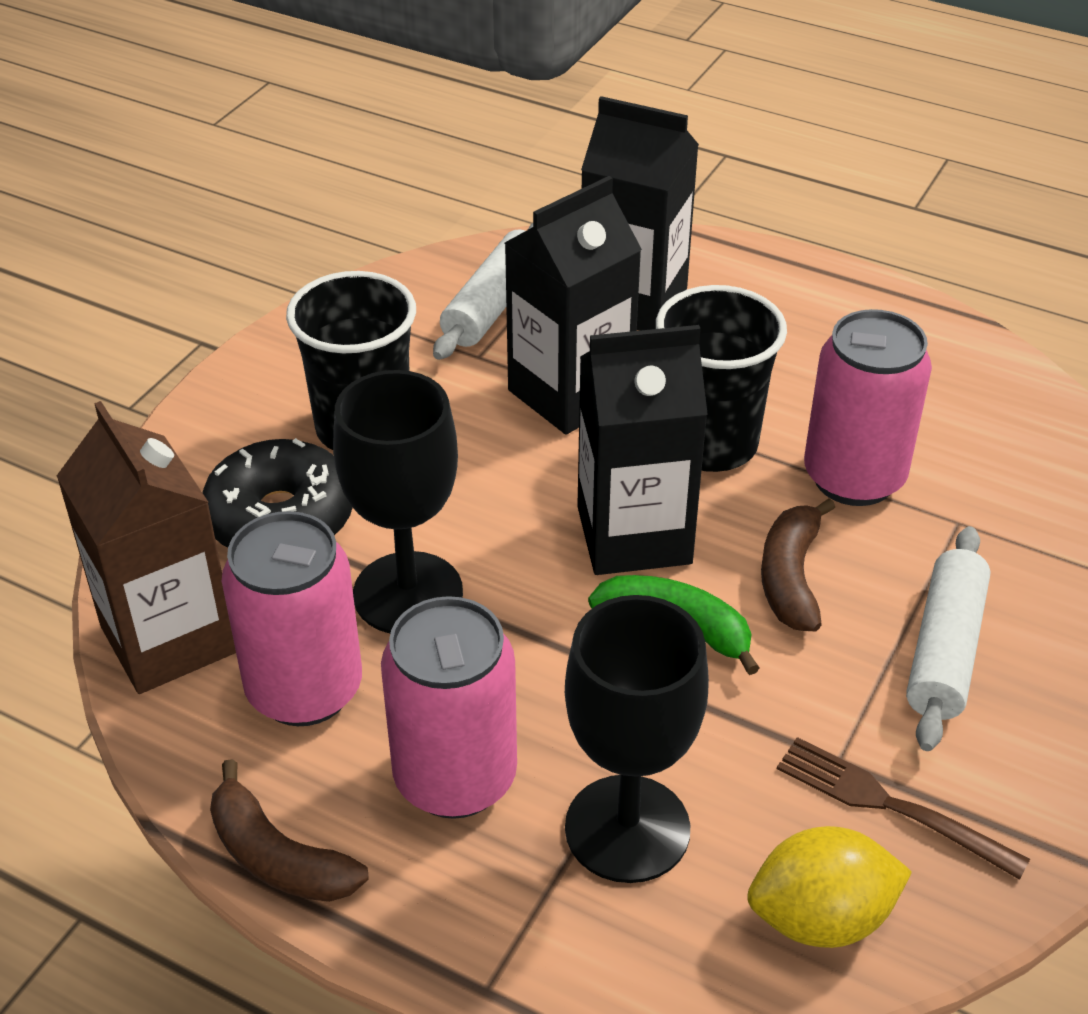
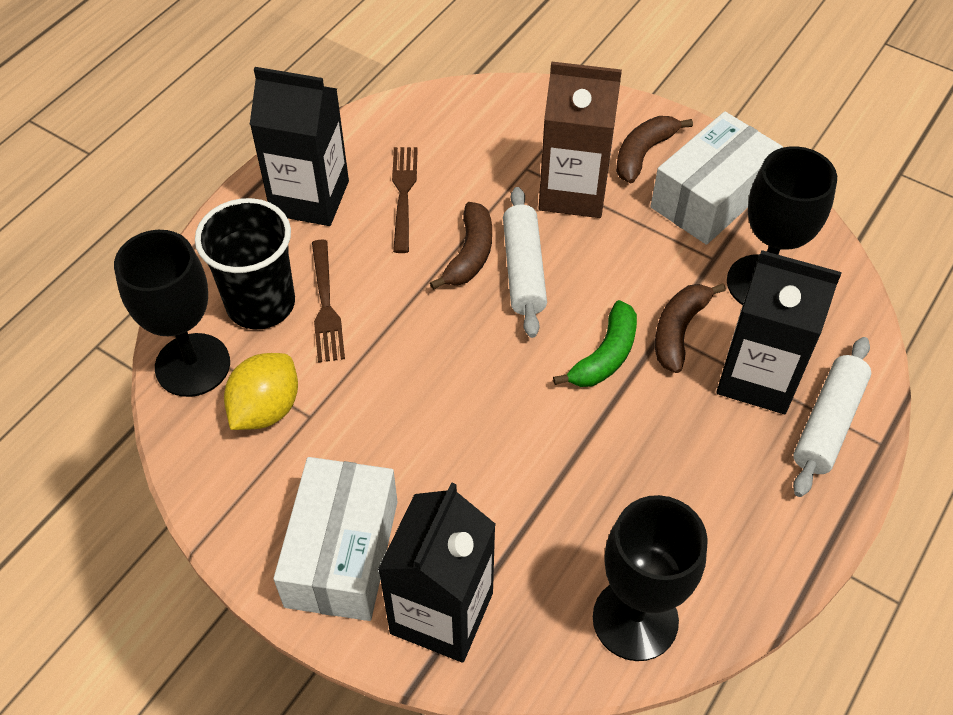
black cup: 2 -> 1
black donut: 1 -> 0
black goblet: 2 -> 3
brown banana: 2 -> 3
brown fork: 1 -> 2
pink can: 3 -> 0
white box: 0 -> 2

